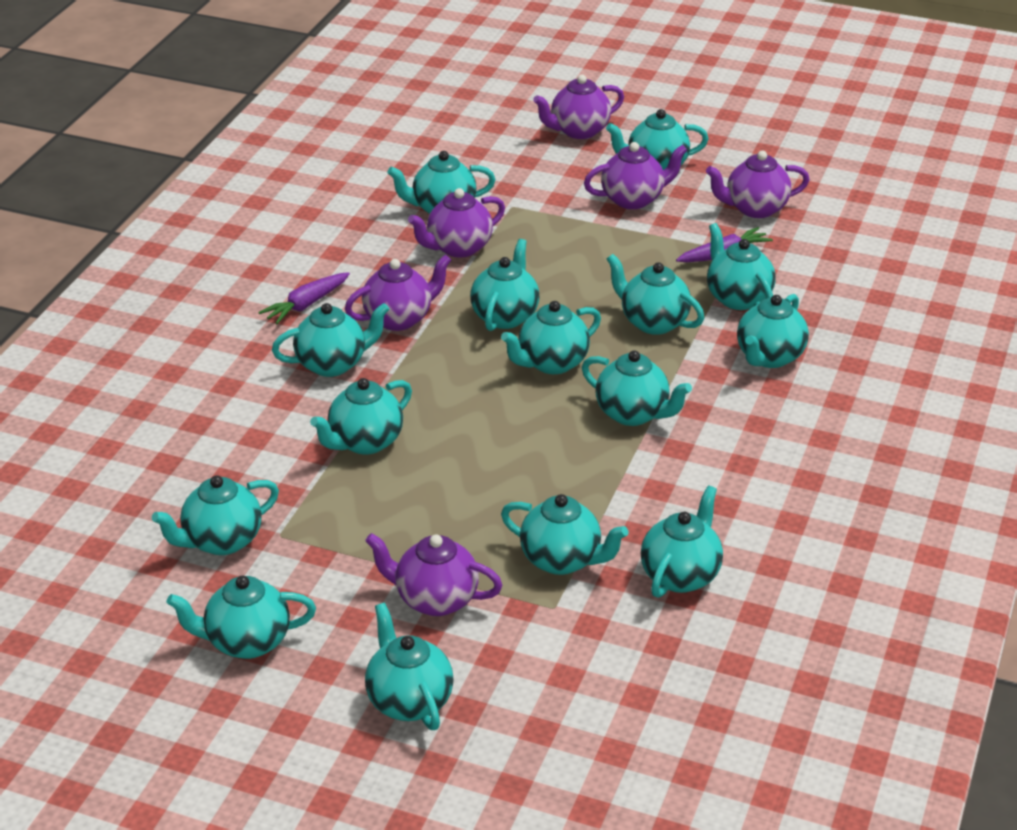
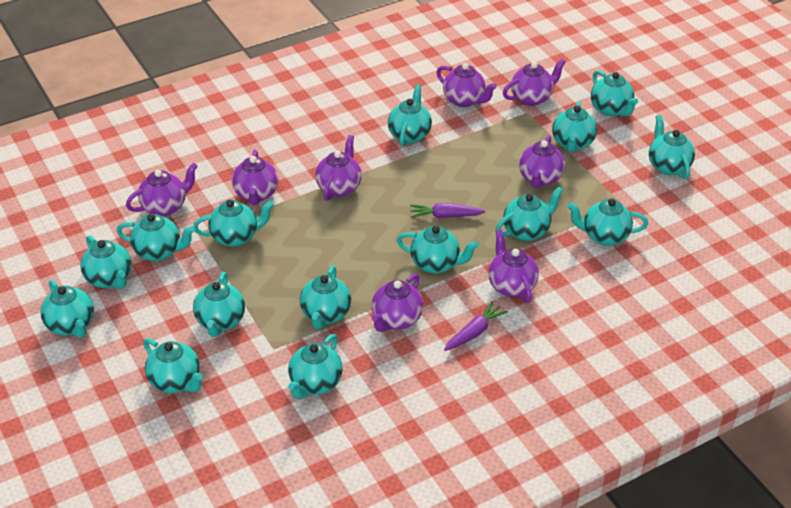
purple teapot: 6 -> 8

